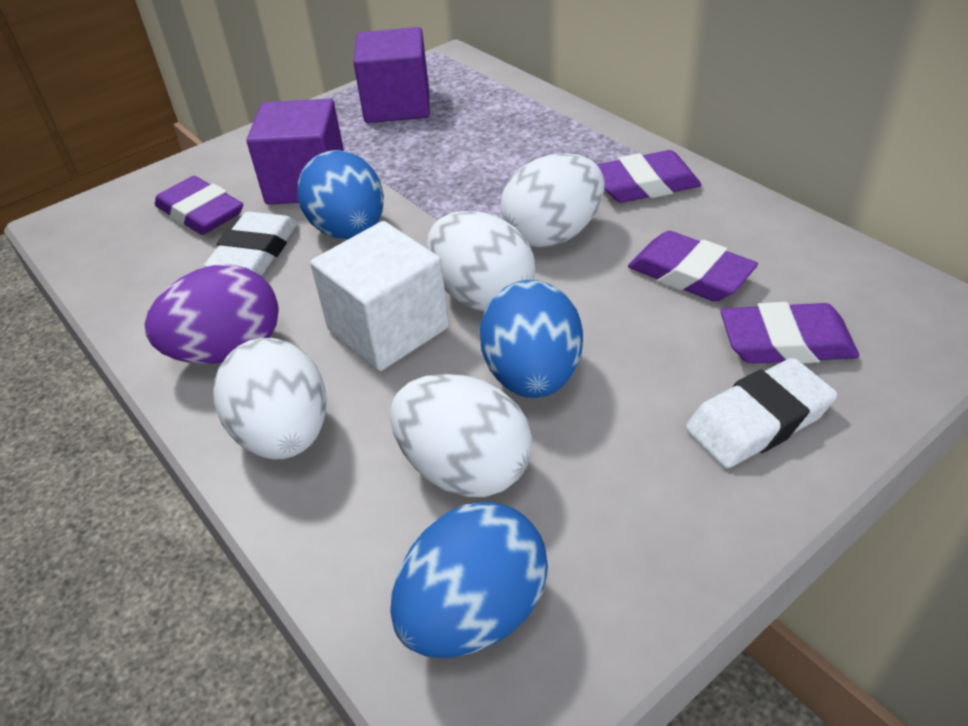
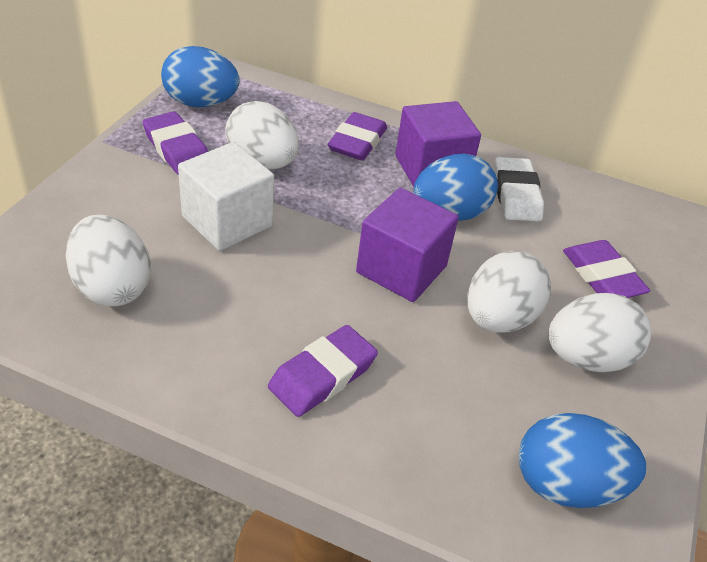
purple egg: 1 -> 0
white eraser: 2 -> 1

